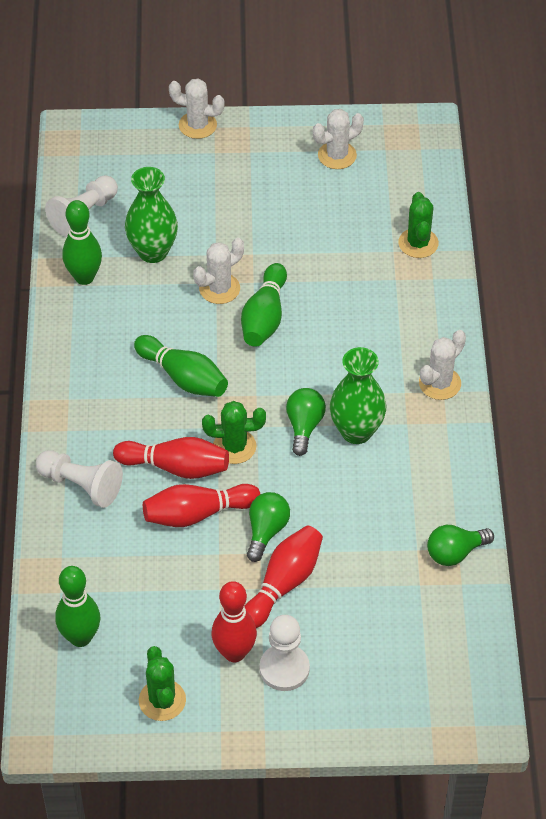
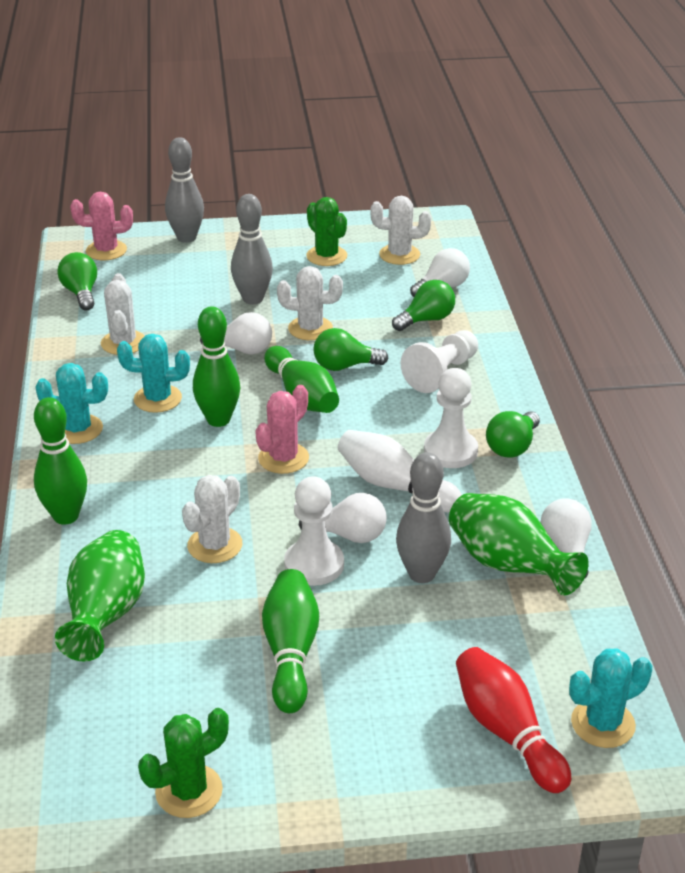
green cactus: 3 -> 2
green light bulb: 3 -> 4
grey bowling pin: 0 -> 3
pink cactus: 0 -> 2
red bowling pin: 4 -> 1
turquoise cactus: 0 -> 3
white bowling pin: 0 -> 1
white light bulb: 0 -> 4

